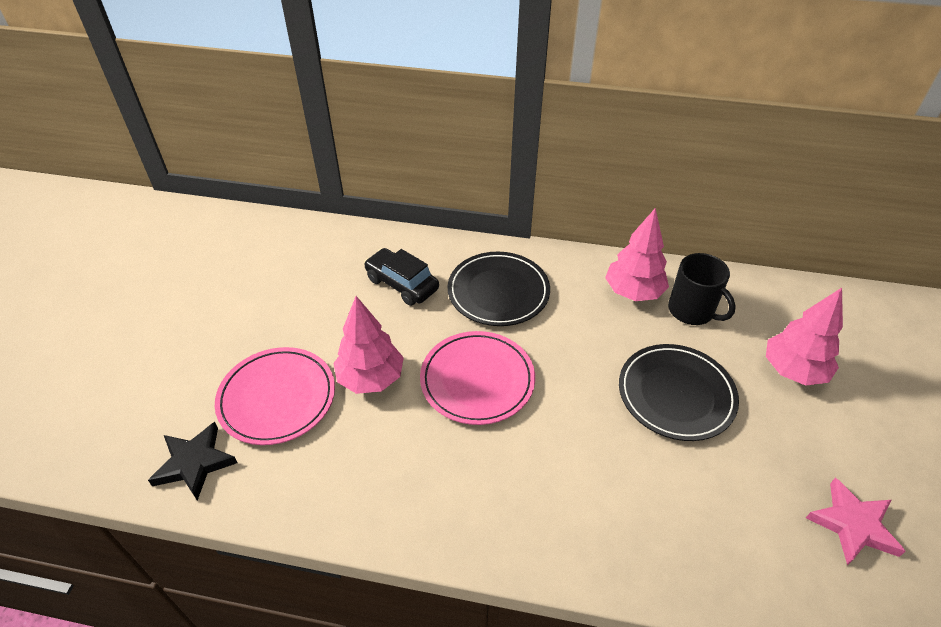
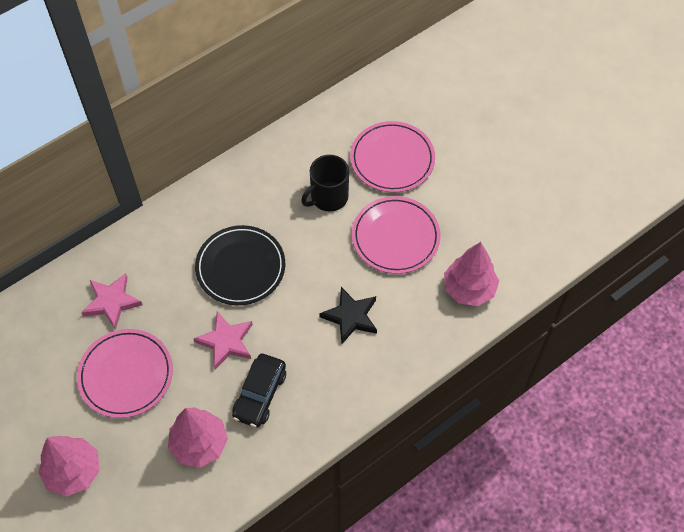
black plate: 2 -> 1
pink plate: 2 -> 3
pink star: 1 -> 2

